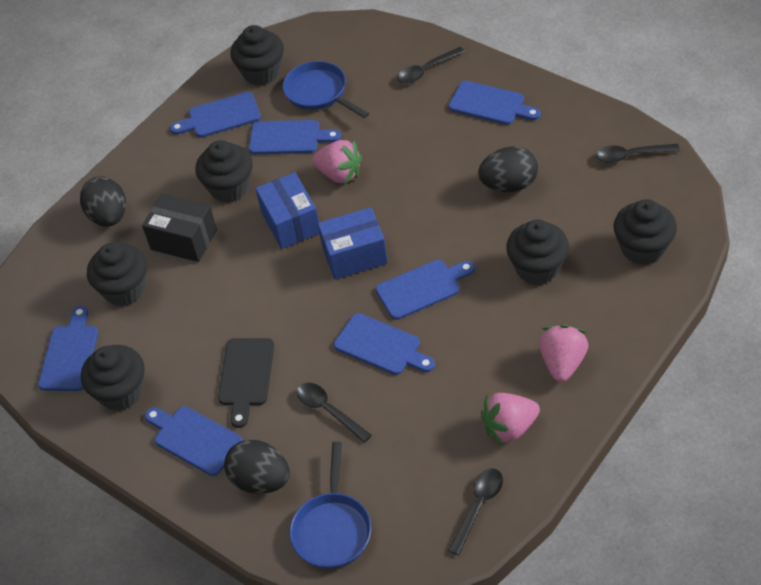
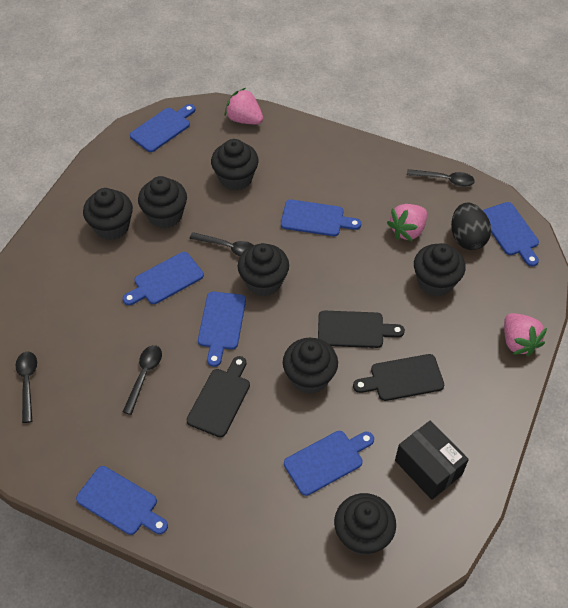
black cupcake: 6 -> 7
black cutting board: 1 -> 3
black egg: 3 -> 1
blue box: 2 -> 0
blue pan: 2 -> 0

